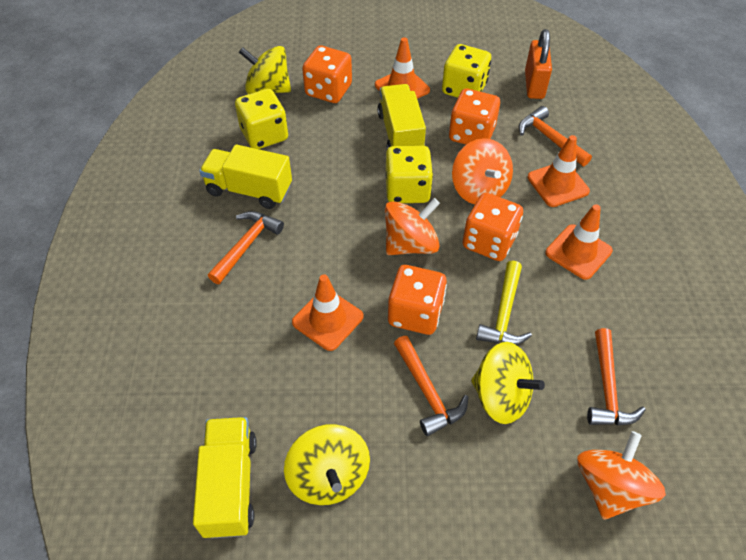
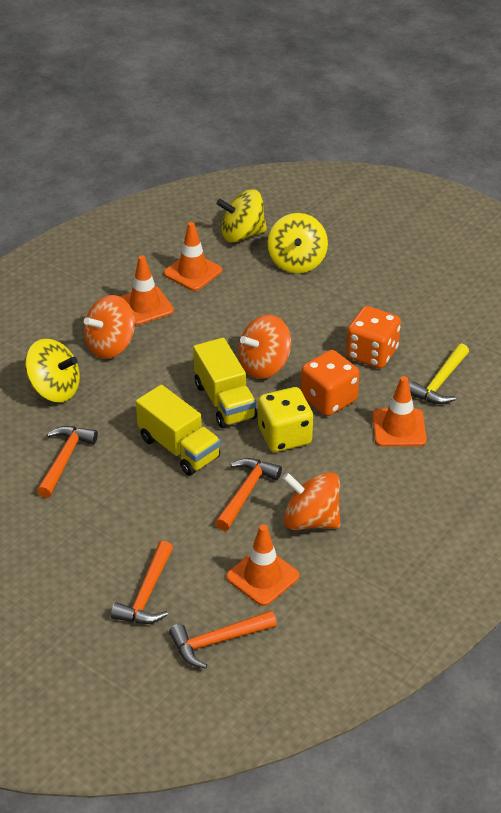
orange dice: 4 -> 2
orange padlock: 1 -> 0
yellow dice: 3 -> 1
yellow truck: 3 -> 2

